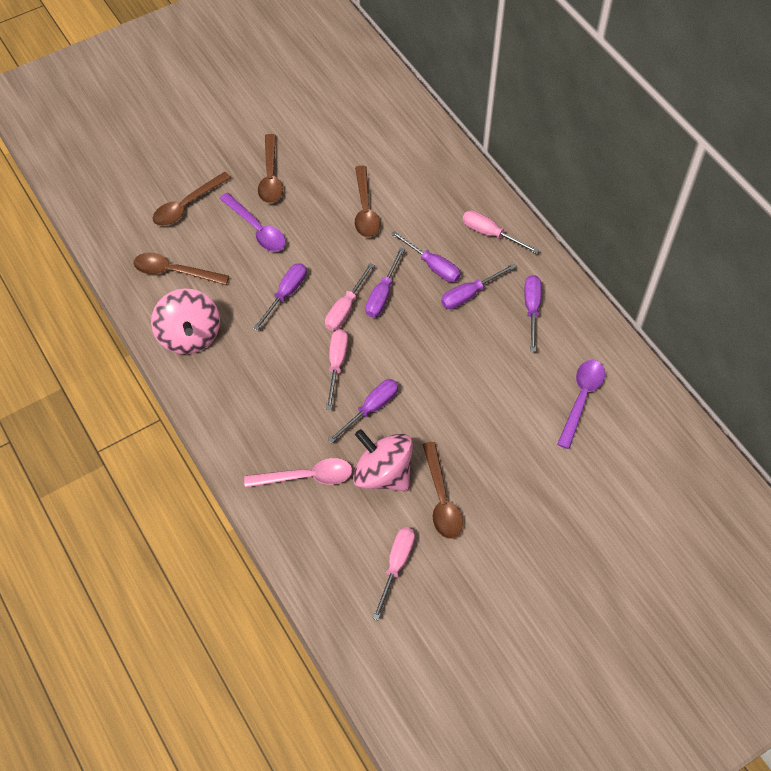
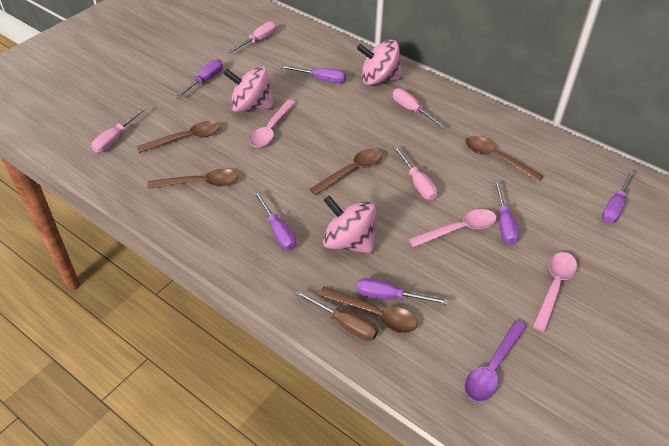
brown screwdriver: 0 -> 1
pink spinning top: 2 -> 3
pink spoon: 1 -> 3
purple spoon: 2 -> 1

